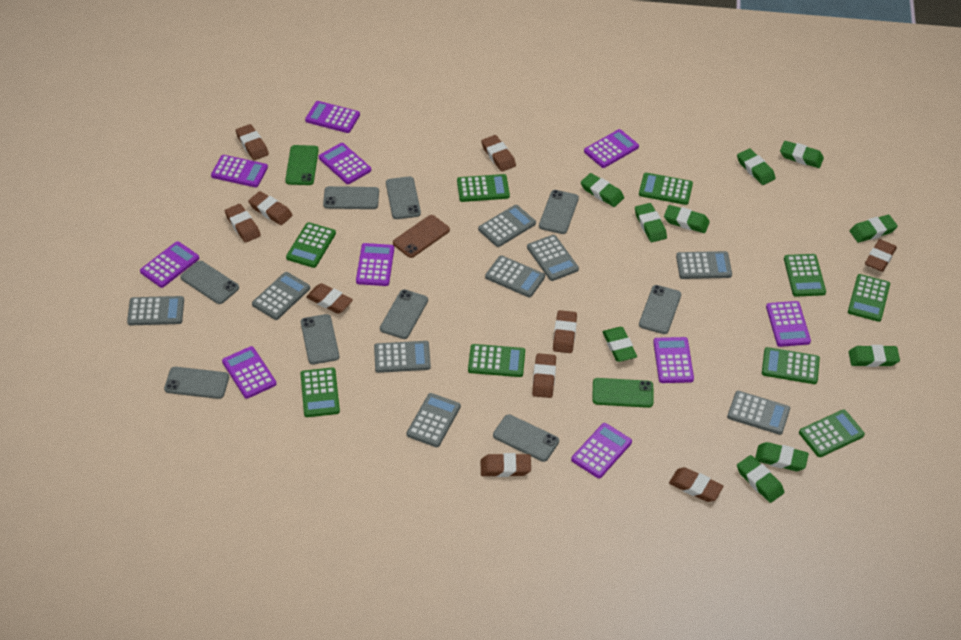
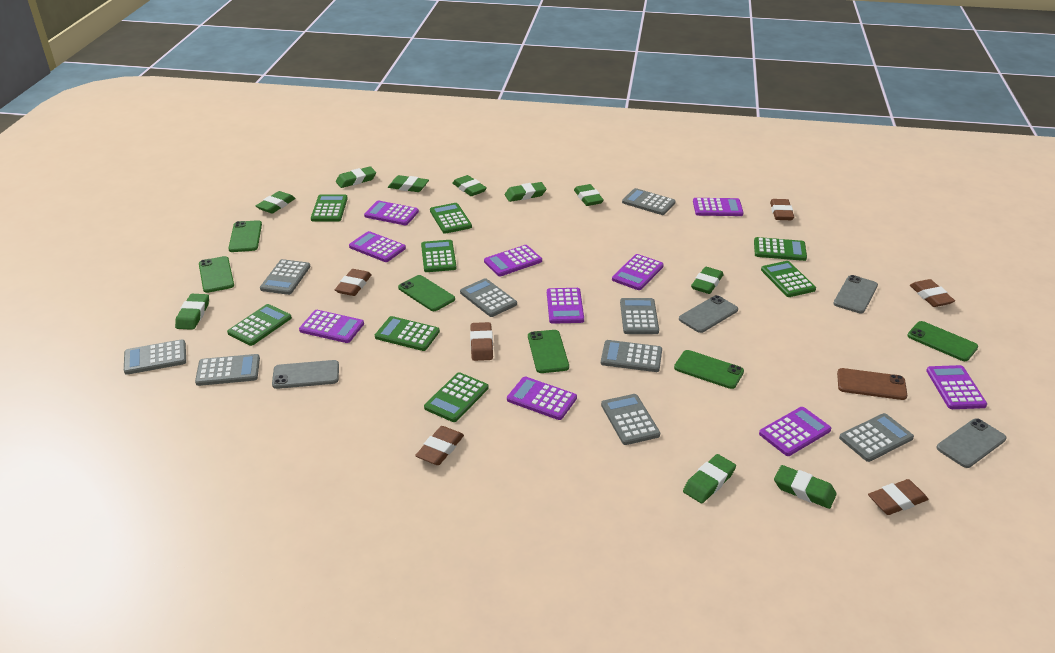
brown eraser: 10 -> 6
green calculator: 9 -> 8
green phone: 2 -> 6
grey phone: 9 -> 4

